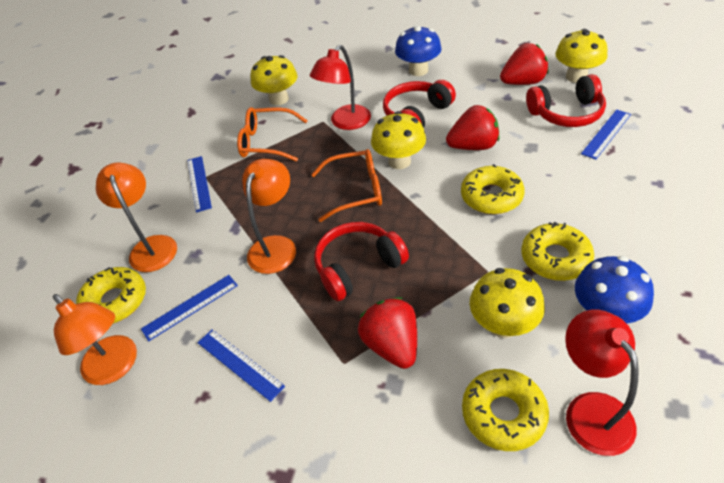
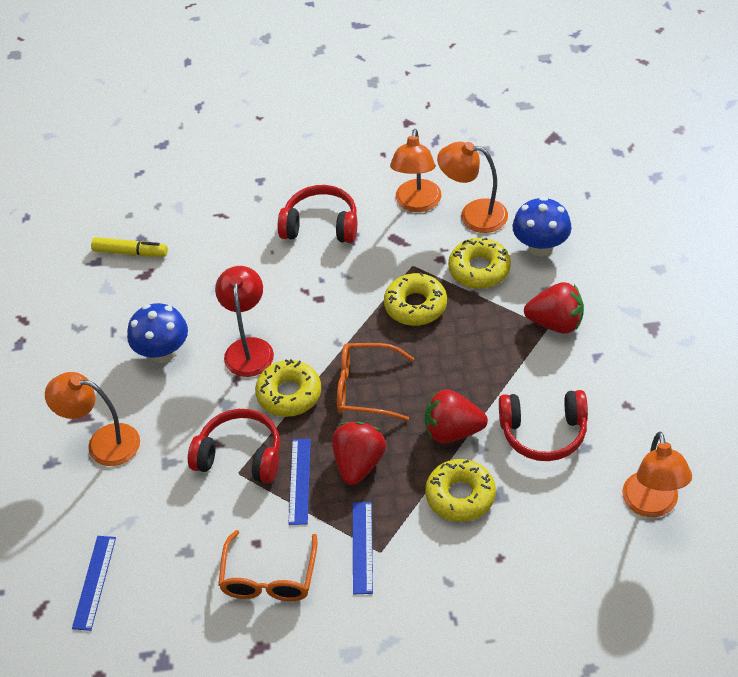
blue ruler: 4 -> 3
orange lamp: 3 -> 4
red lamp: 2 -> 1
yellow marker: 0 -> 1
yellow mushroom: 4 -> 0

